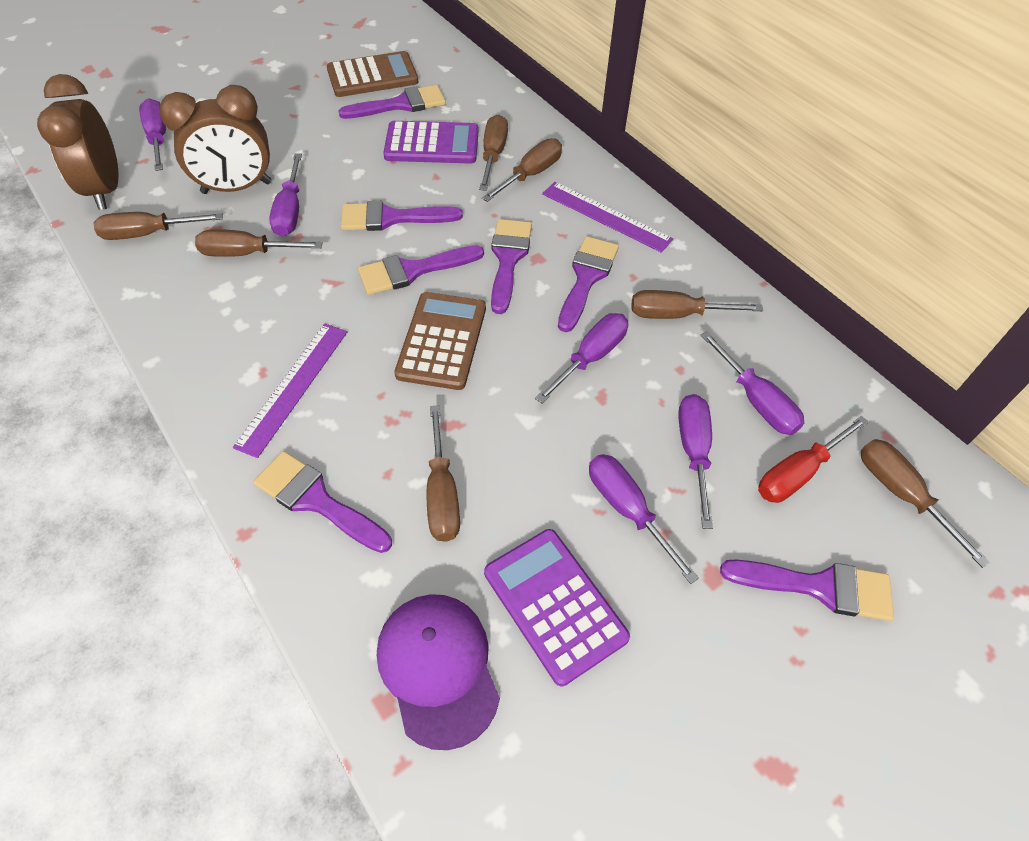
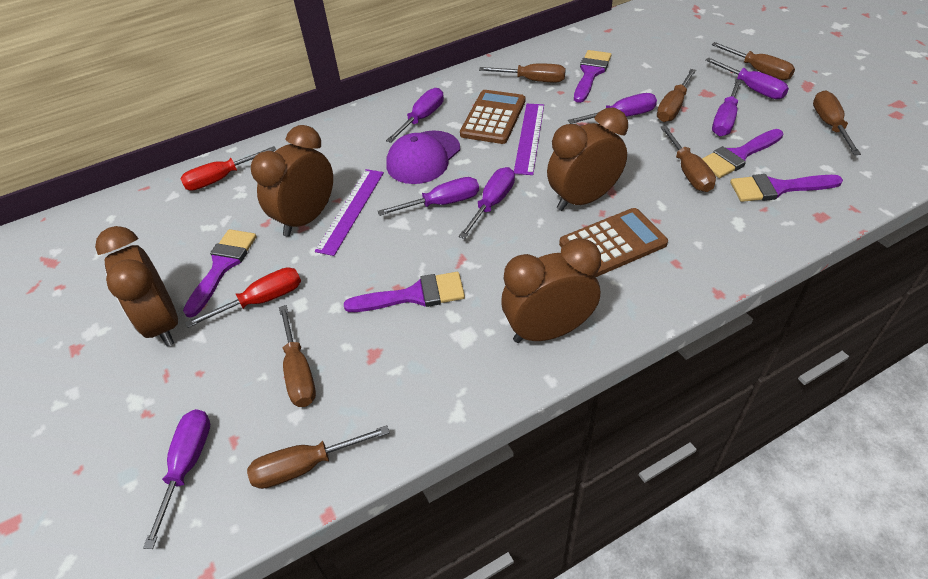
brown clock: 2 -> 4
purple brush: 7 -> 5
purple calculator: 2 -> 0
purple screwdriver: 6 -> 7
red screwdriver: 1 -> 2

